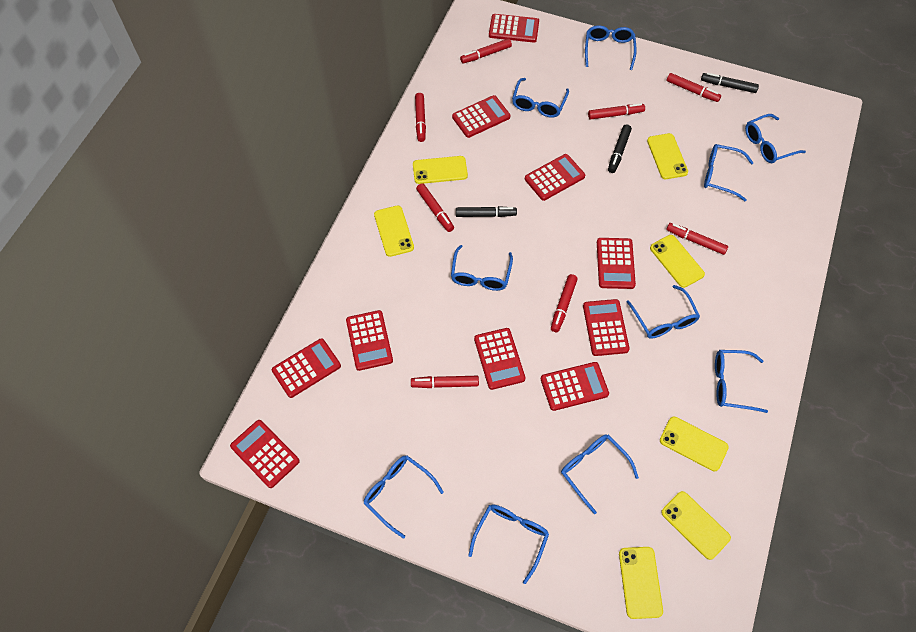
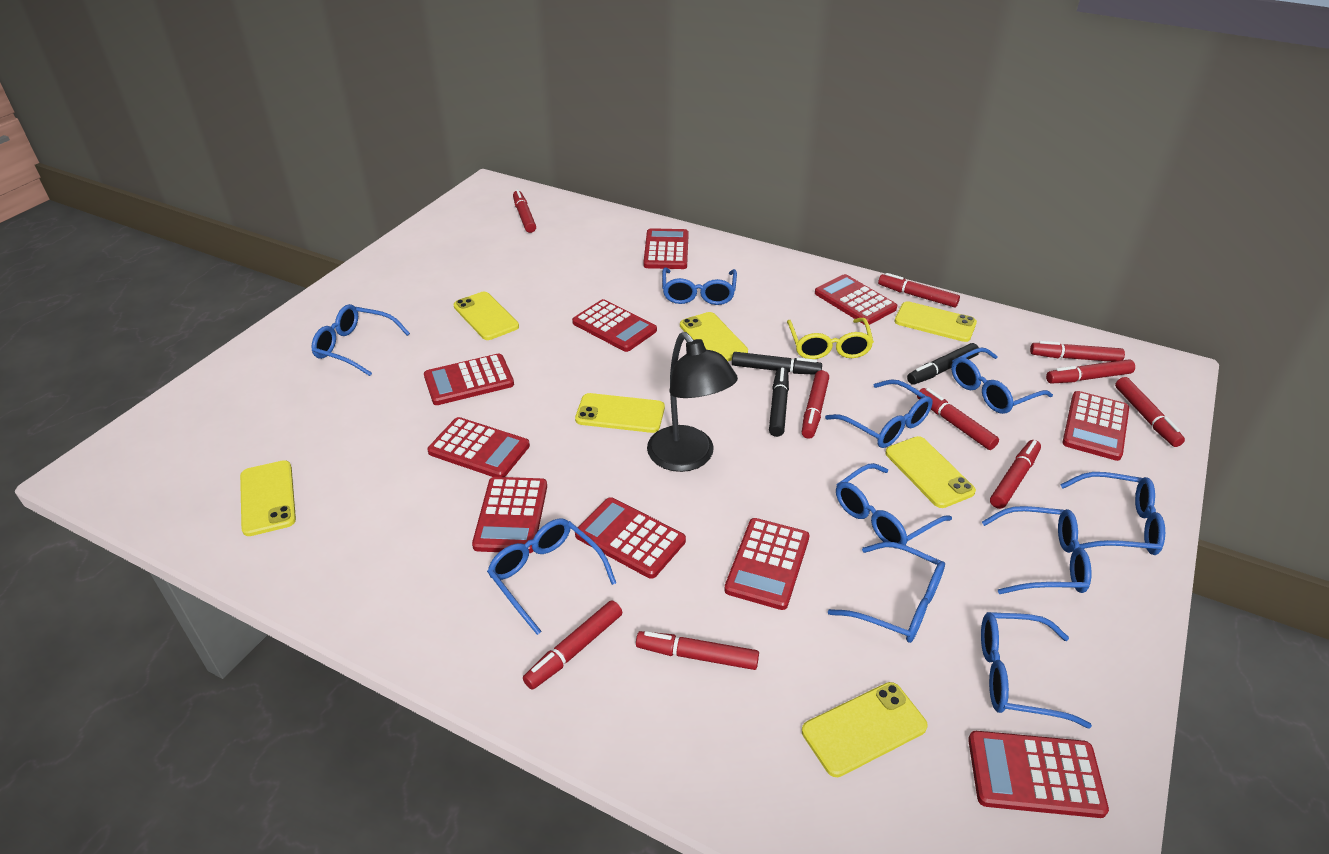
black lamp: 0 -> 1
red marker: 8 -> 10
yellow glasses: 0 -> 1

